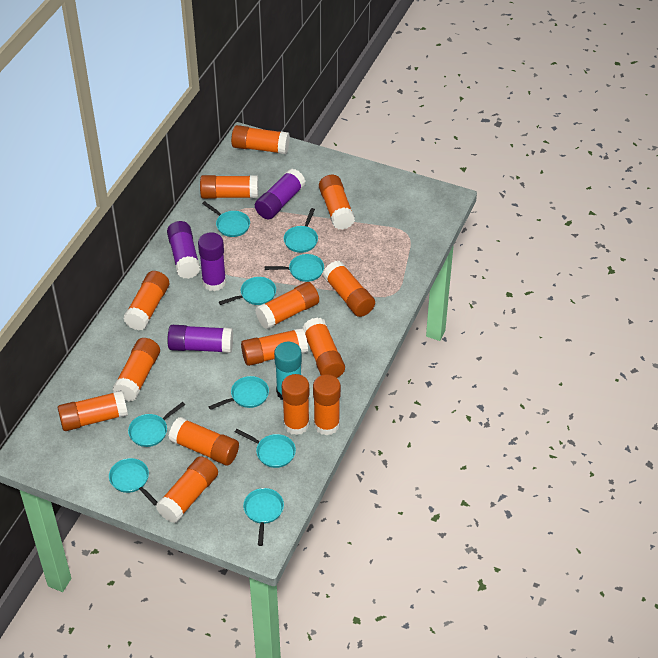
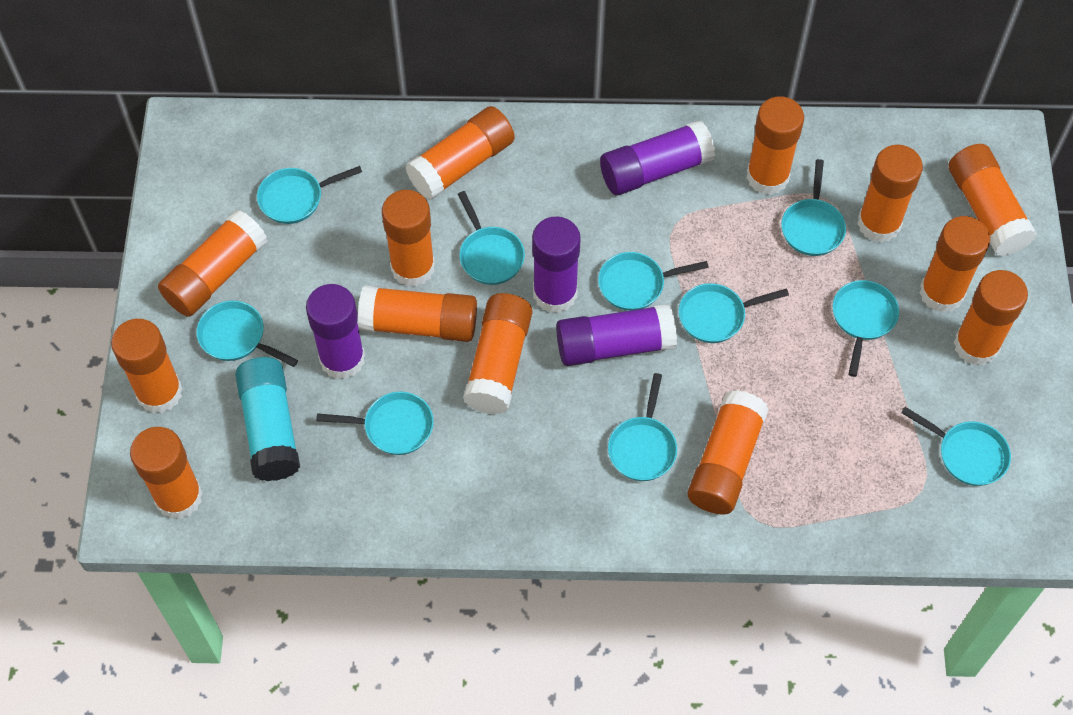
orange glue stick: 14 -> 13
turquoise pan: 9 -> 10

